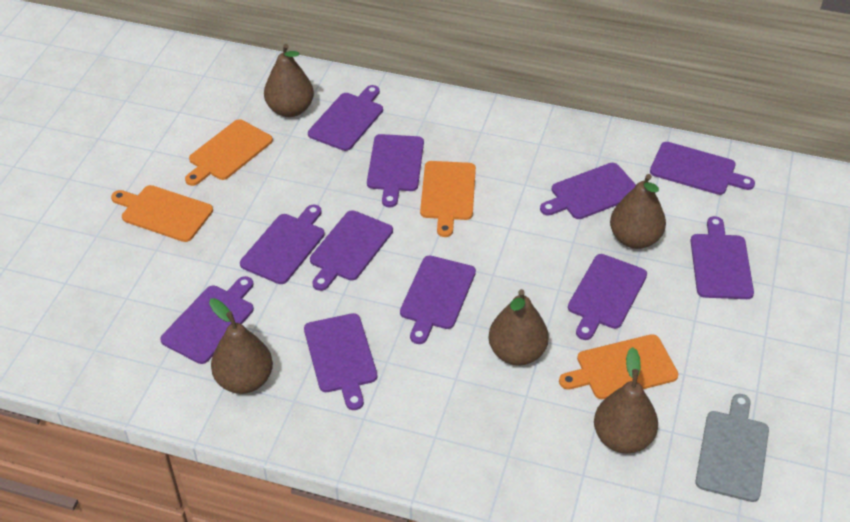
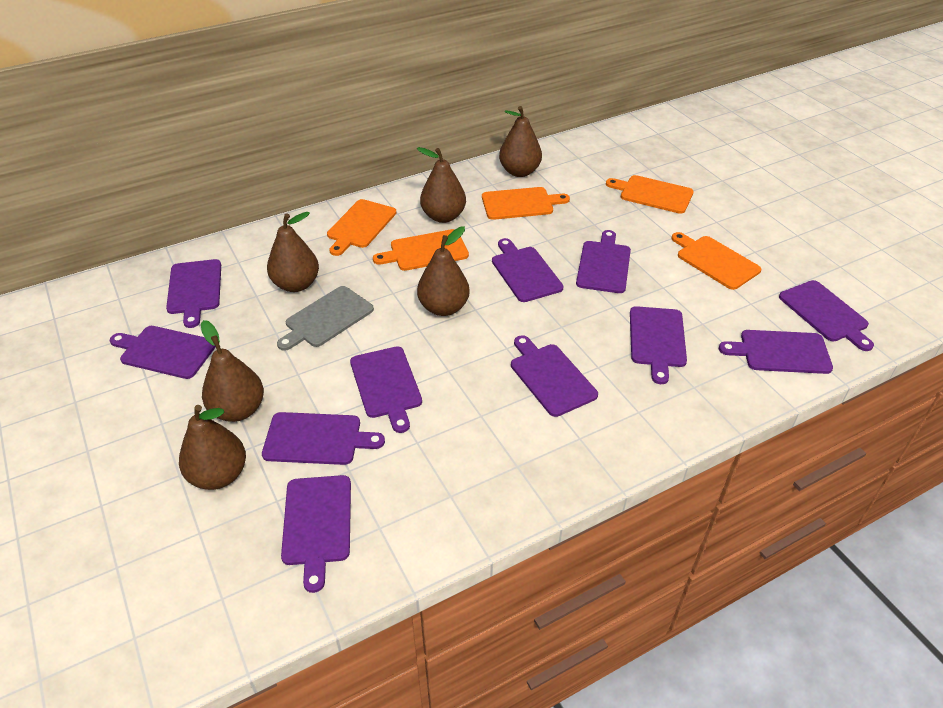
brown pear: 5 -> 6
orange cutting board: 4 -> 5

